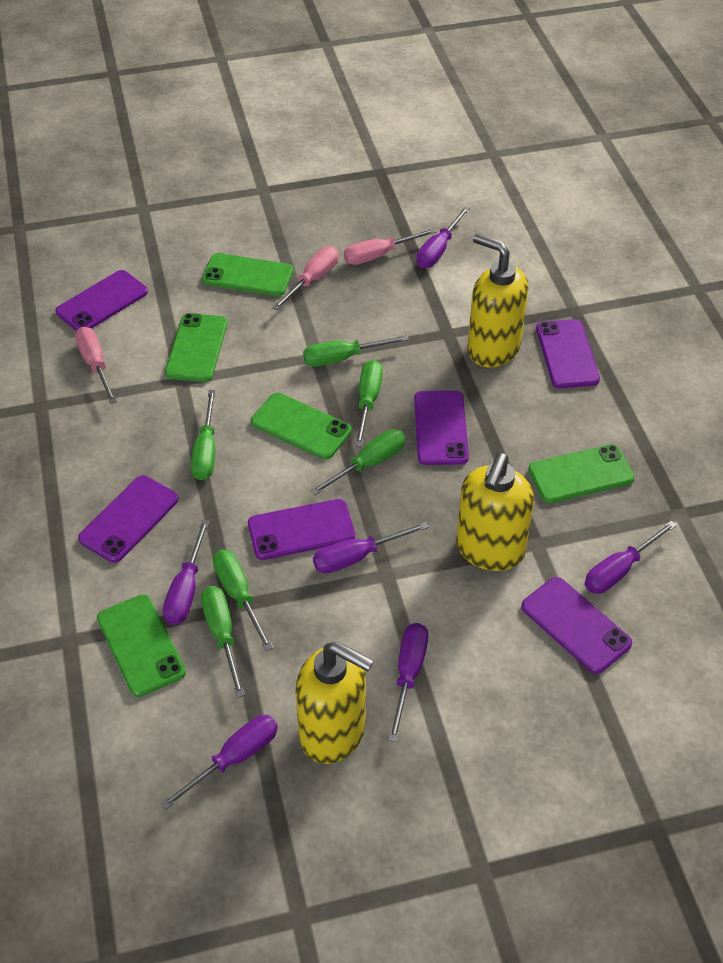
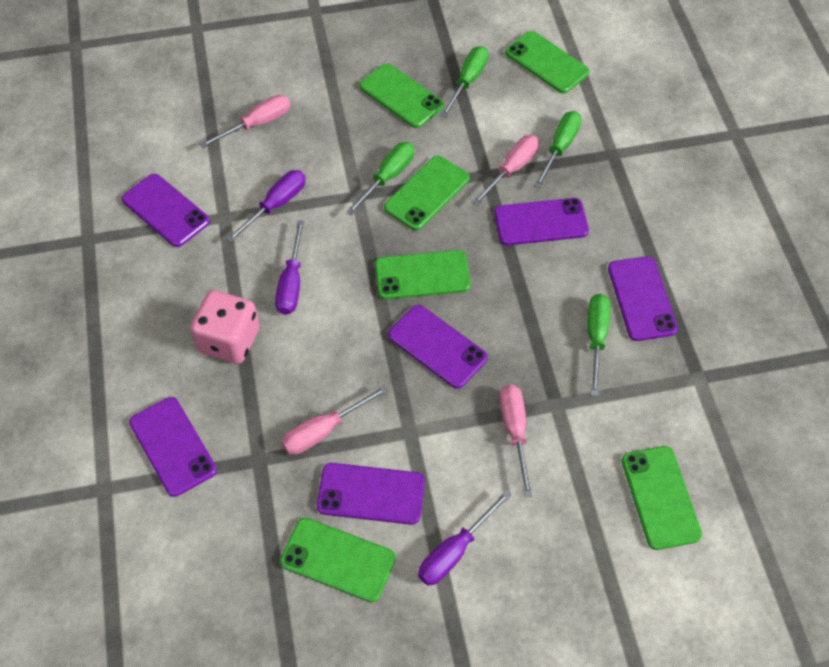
green phone: 5 -> 6
green screwdriver: 6 -> 4
pink dice: 0 -> 1
pink screwdriver: 3 -> 4
purple screwdriver: 6 -> 3
yellow soap dispenser: 3 -> 0

